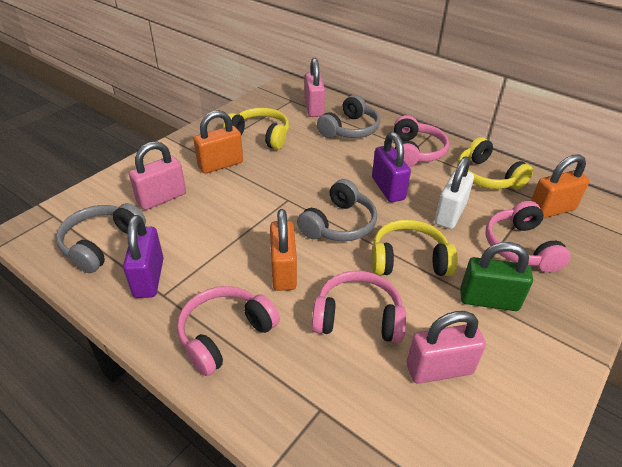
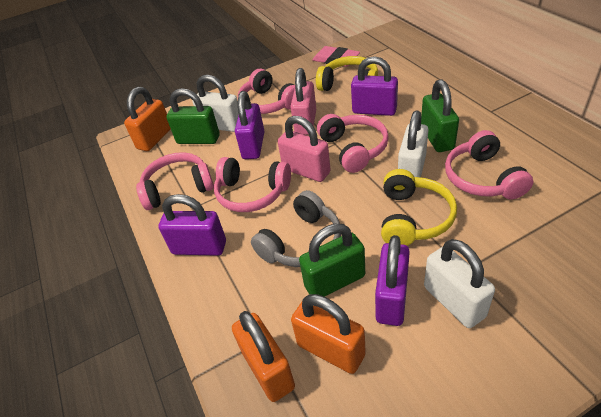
green padlock: 1 -> 3
grey headphones: 3 -> 1
pink eraser: 0 -> 1
pink headphones: 4 -> 5
pink padlock: 3 -> 2
purple padlock: 2 -> 4
white padlock: 1 -> 3
yellow headphones: 3 -> 2

